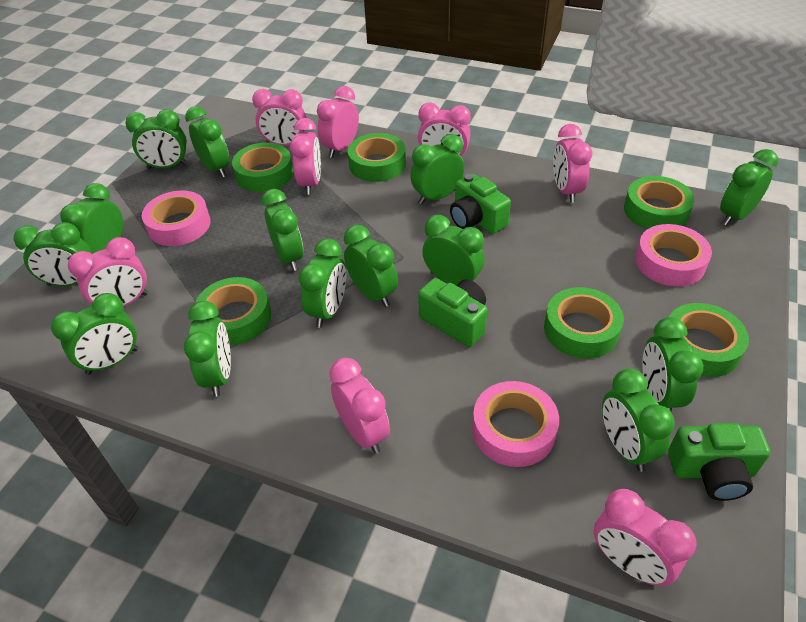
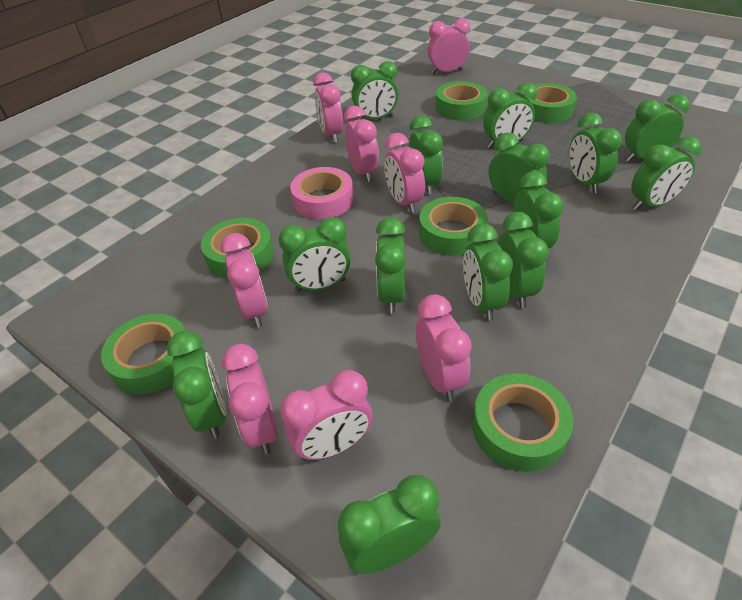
green camera: 3 -> 0
pink tape: 3 -> 1

